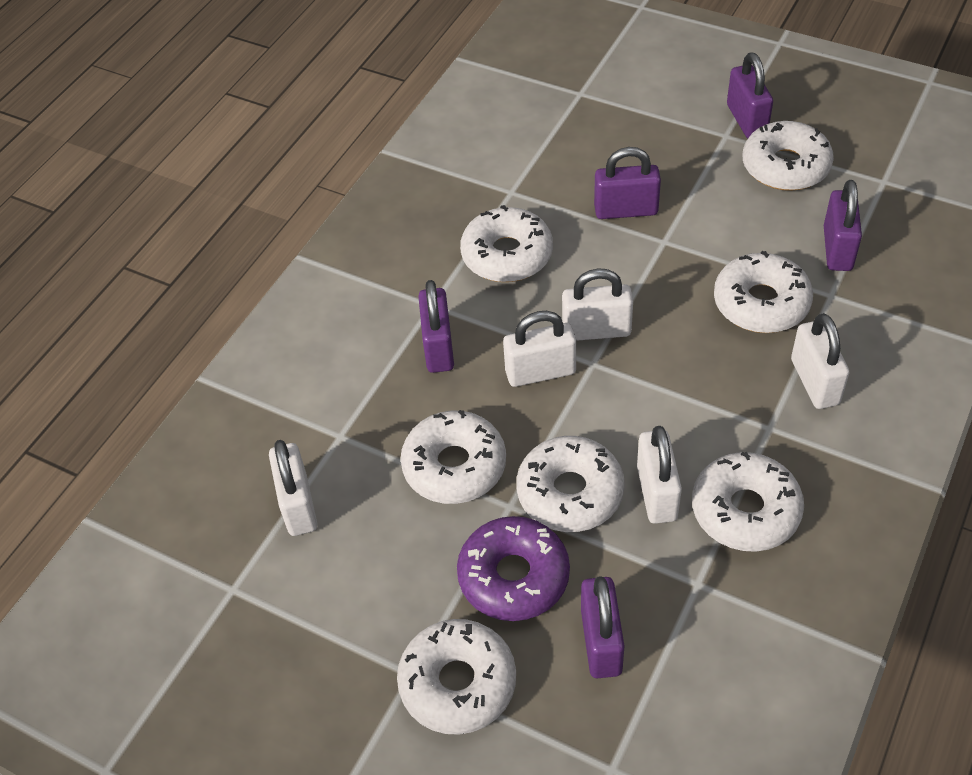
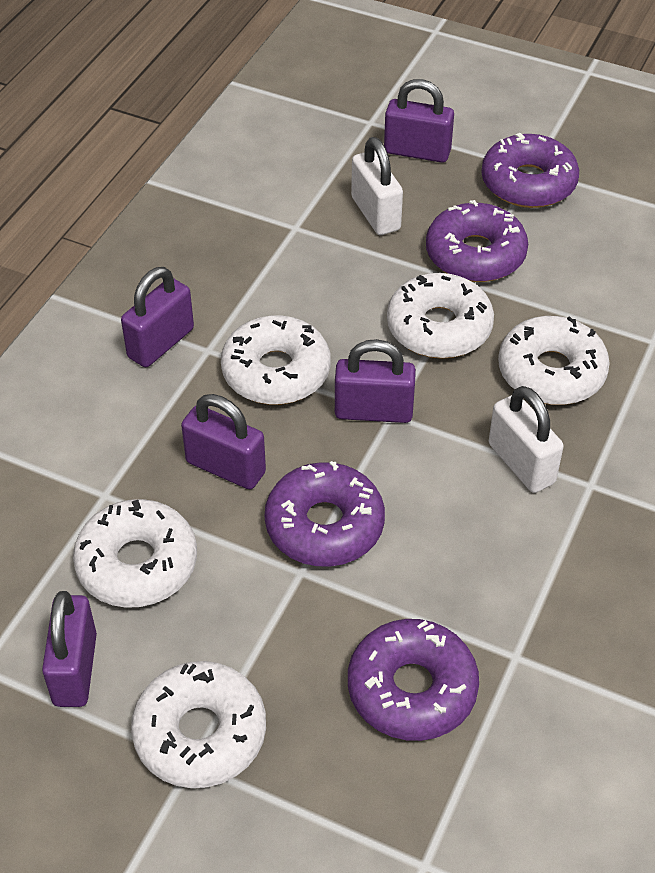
purple donut: 1 -> 4
white donut: 7 -> 5
white padlock: 5 -> 2

